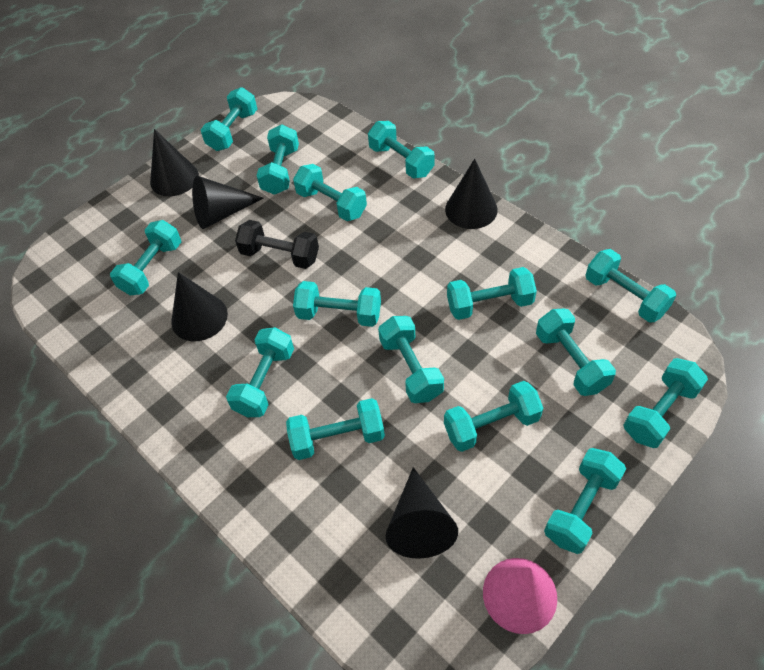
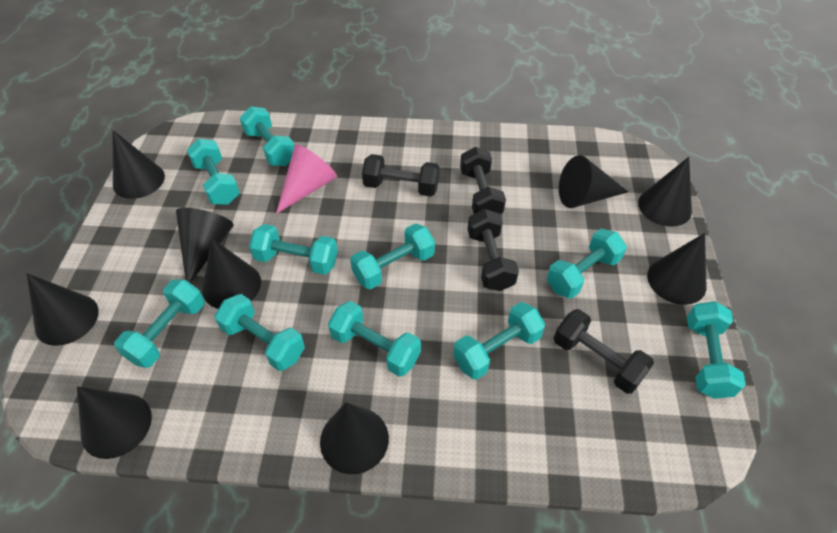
black cone: 5 -> 9
black dumbbell: 1 -> 4
turquoise dumbbell: 15 -> 10

